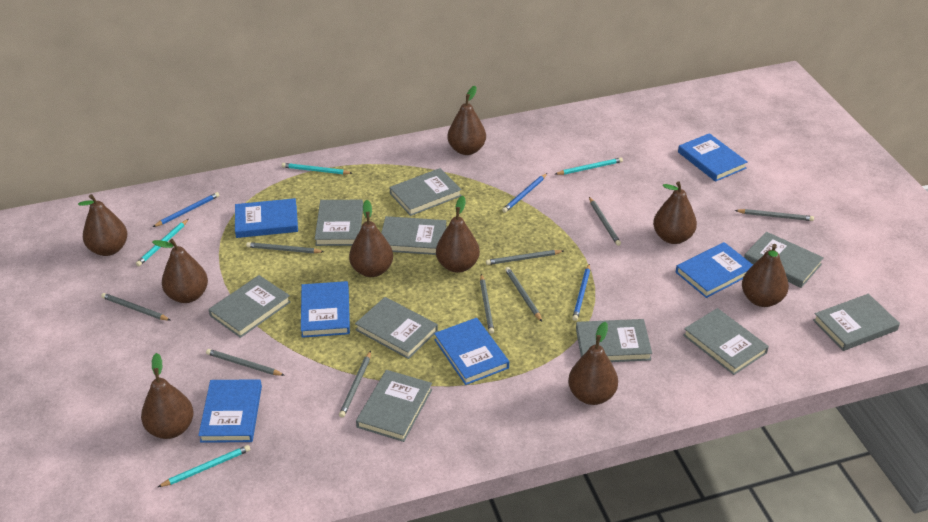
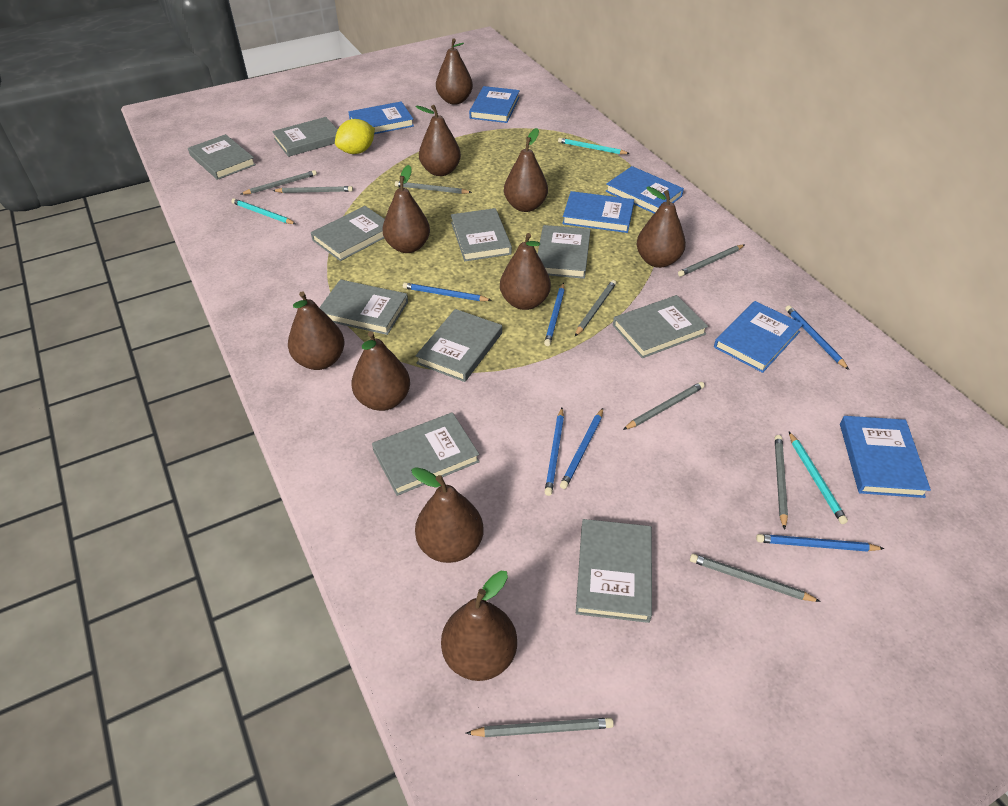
blue pencil: 3 -> 6
brown pear: 9 -> 10
turquoise pencil: 4 -> 3
yellow lemon: 0 -> 1

